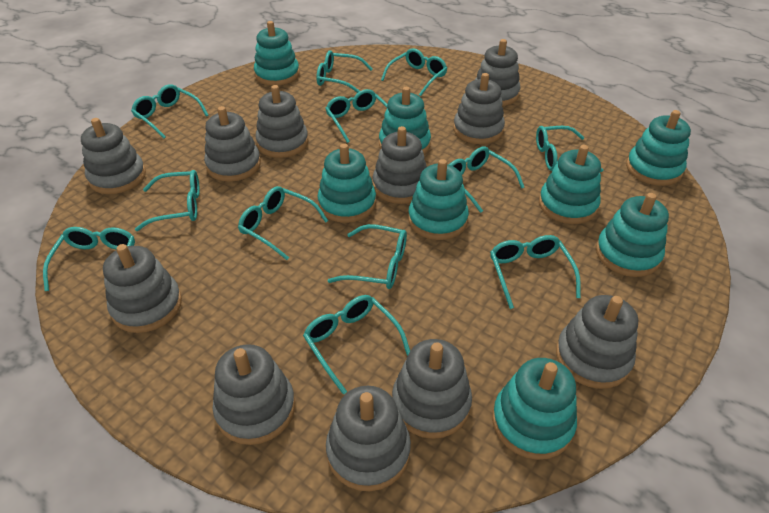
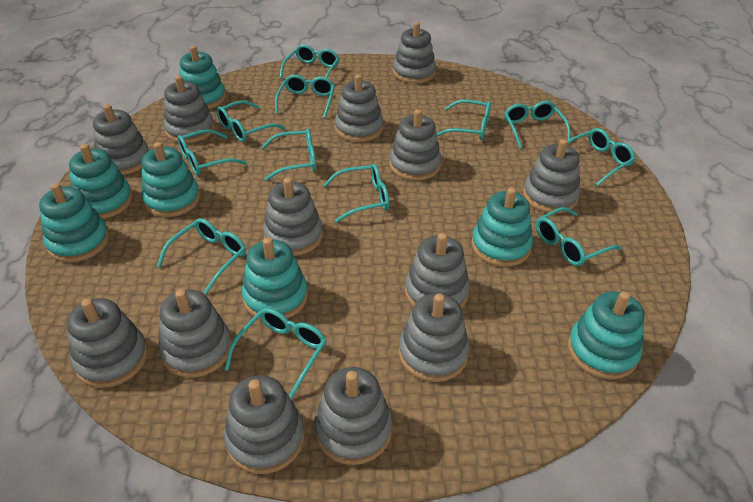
grey stacking toy: 11 -> 13
turquoise stacking toy: 8 -> 7

